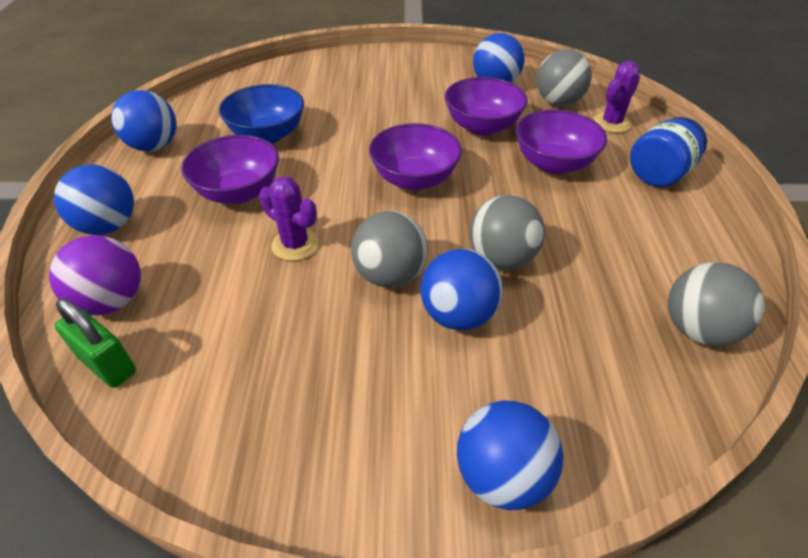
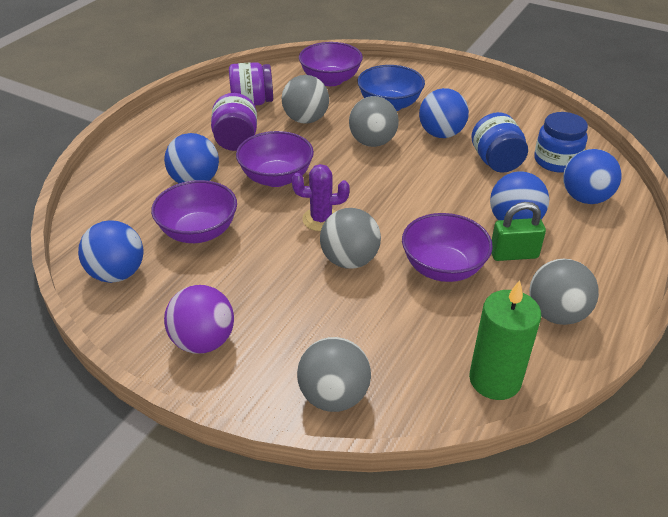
blue jar: 1 -> 2
green candle: 0 -> 1
grey ball: 4 -> 5
purple cactus: 2 -> 1
purple jar: 0 -> 2

